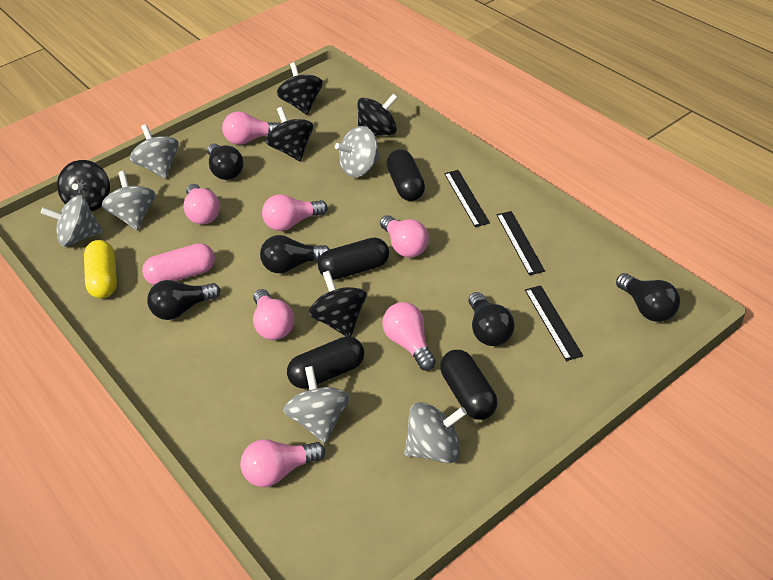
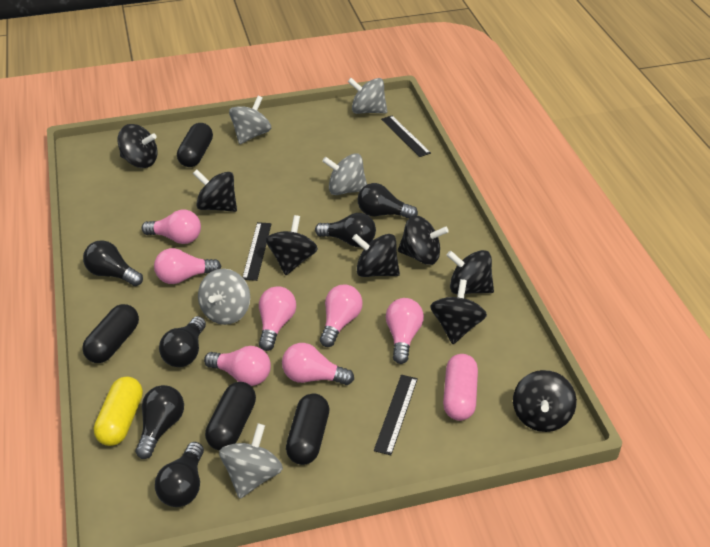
black light bulb: 5 -> 6
black spinning top: 5 -> 8
grey spinning top: 6 -> 5

